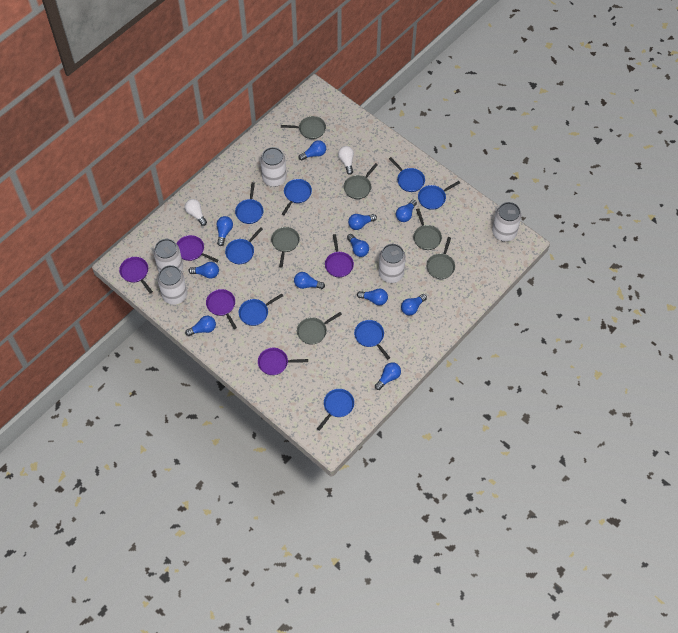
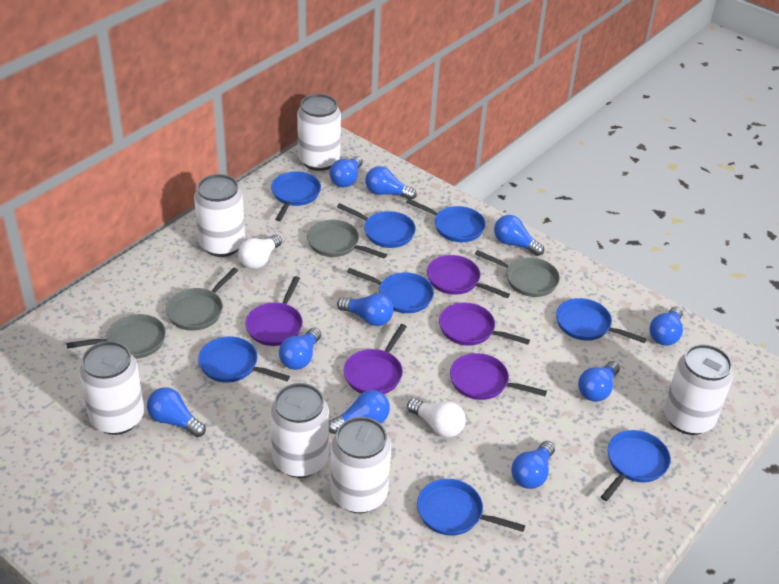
blue light bulb: 11 -> 10
grey pan: 6 -> 4
white can: 5 -> 6

